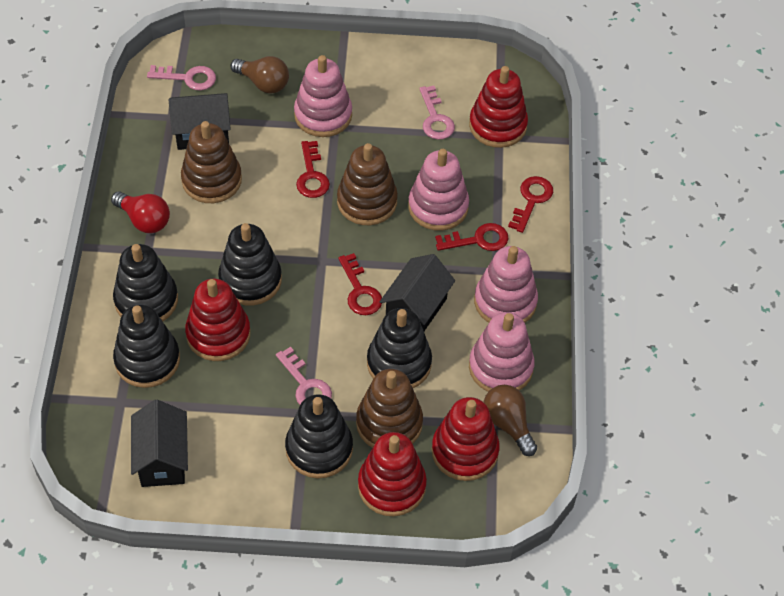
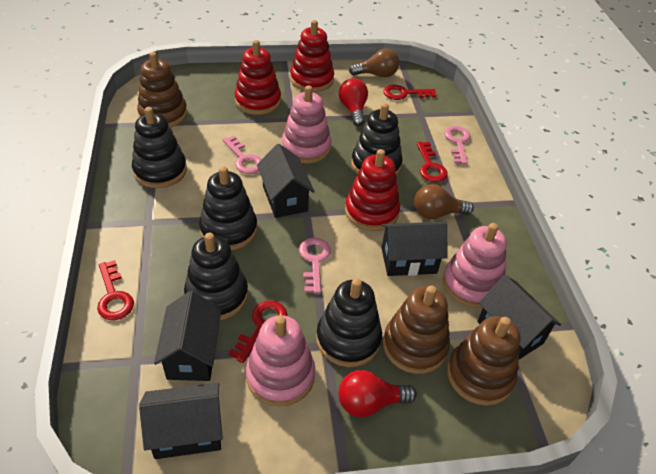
black house: 3 -> 5
pink stacking toy: 4 -> 3
red light bulb: 1 -> 2
red stacking toy: 4 -> 3

